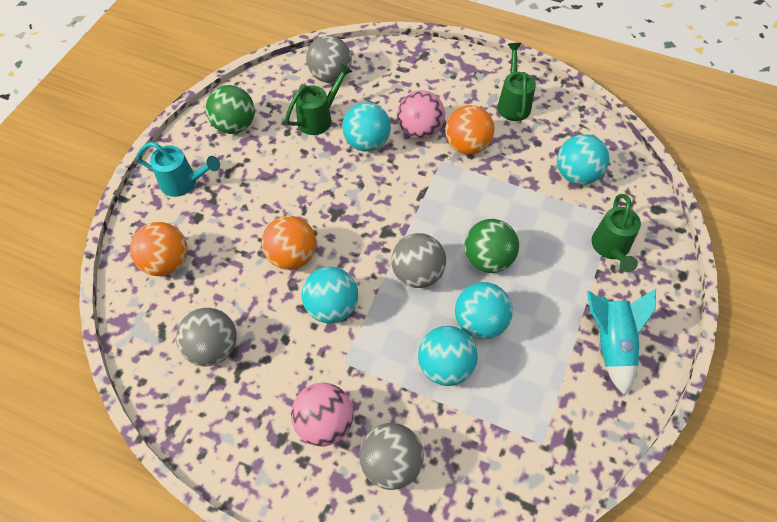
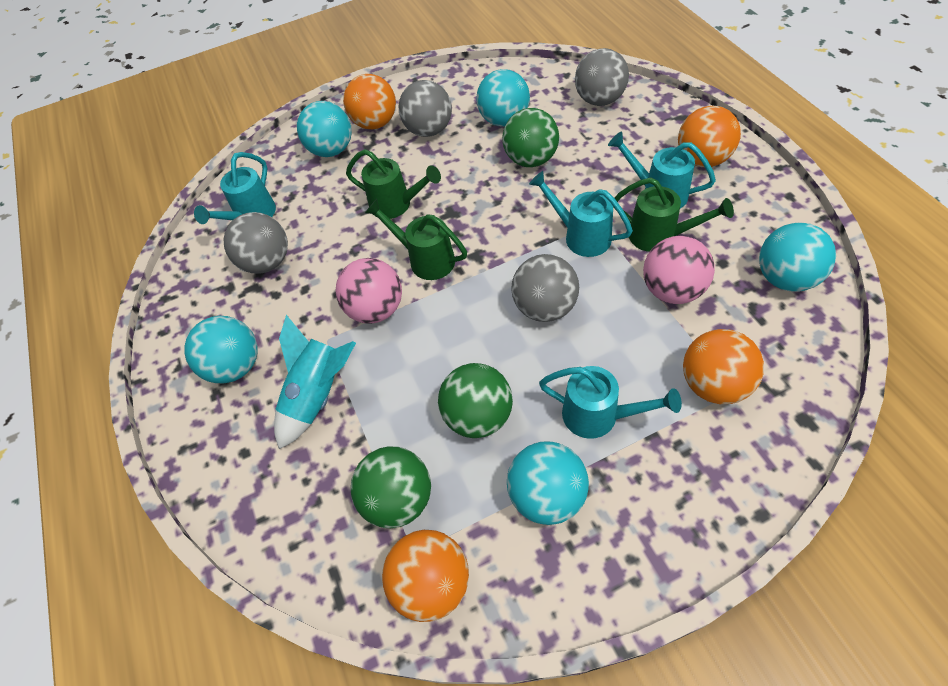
green ball: 2 -> 3
orange ball: 3 -> 4
turquoise watering can: 1 -> 4

